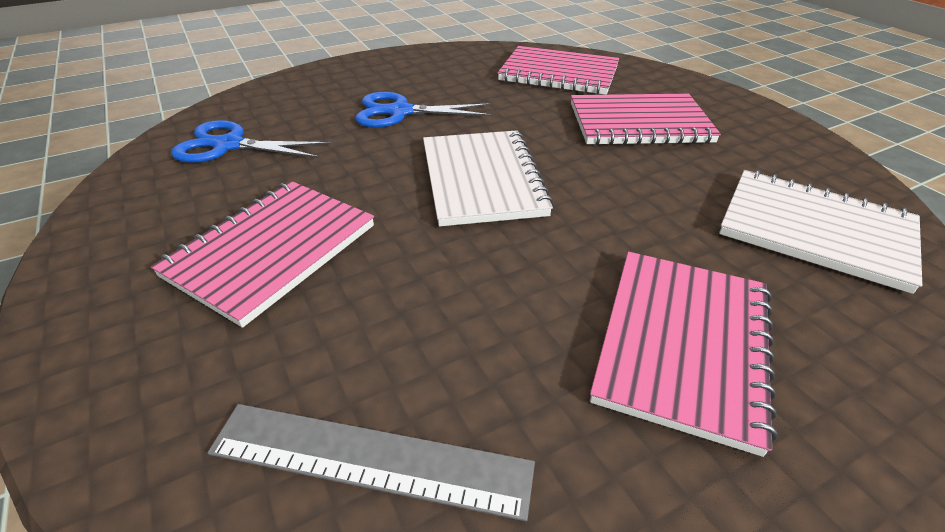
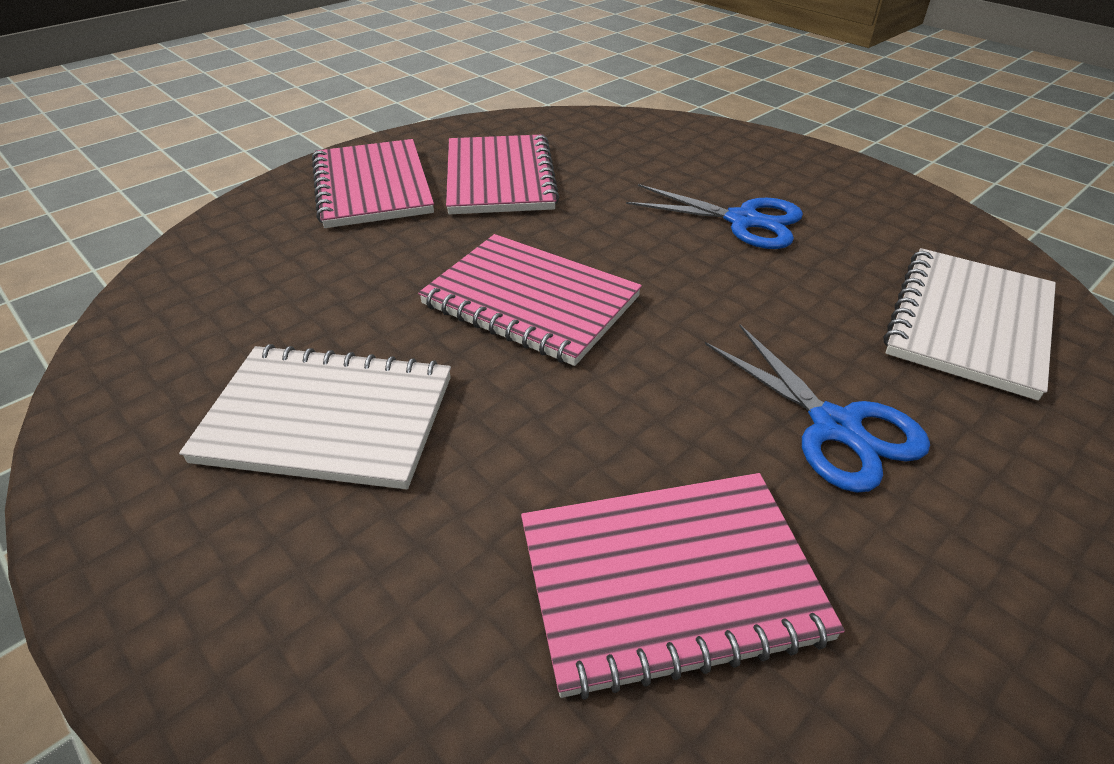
grey ruler: 1 -> 0

